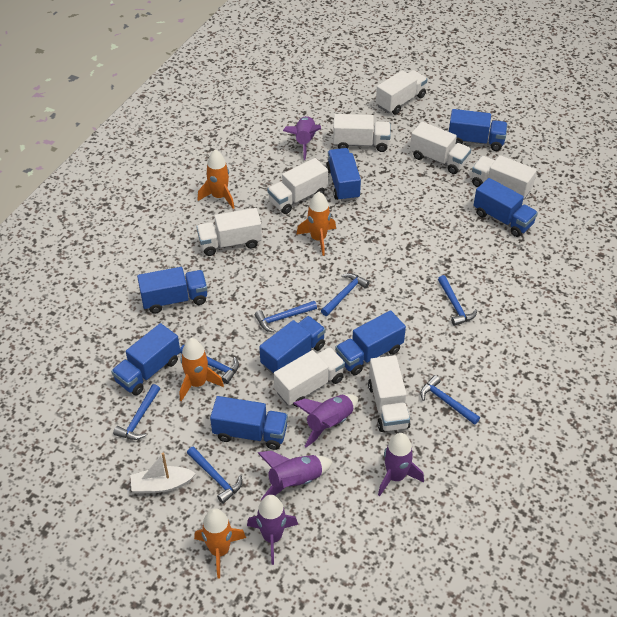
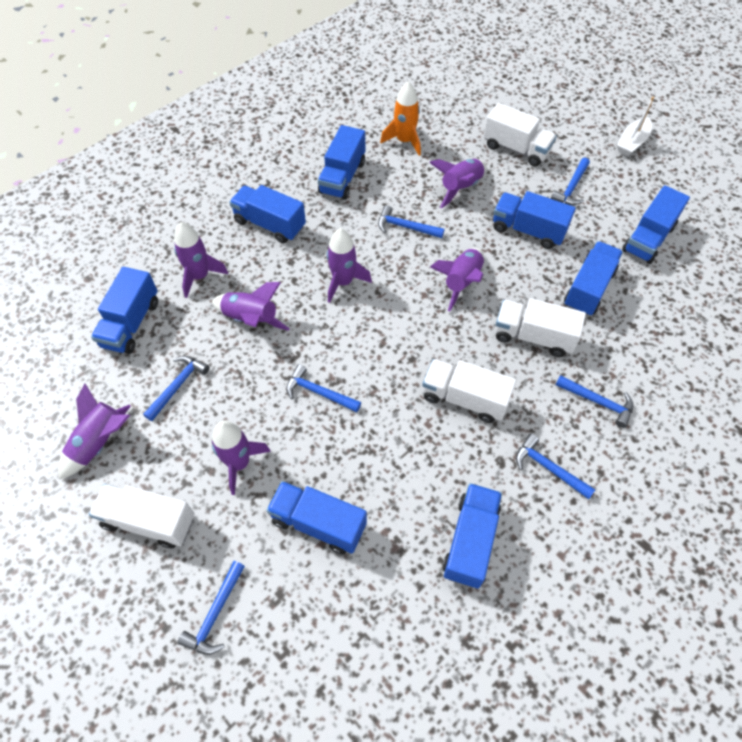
orange rocket: 4 -> 1
purple rocket: 5 -> 7
white truck: 8 -> 4

